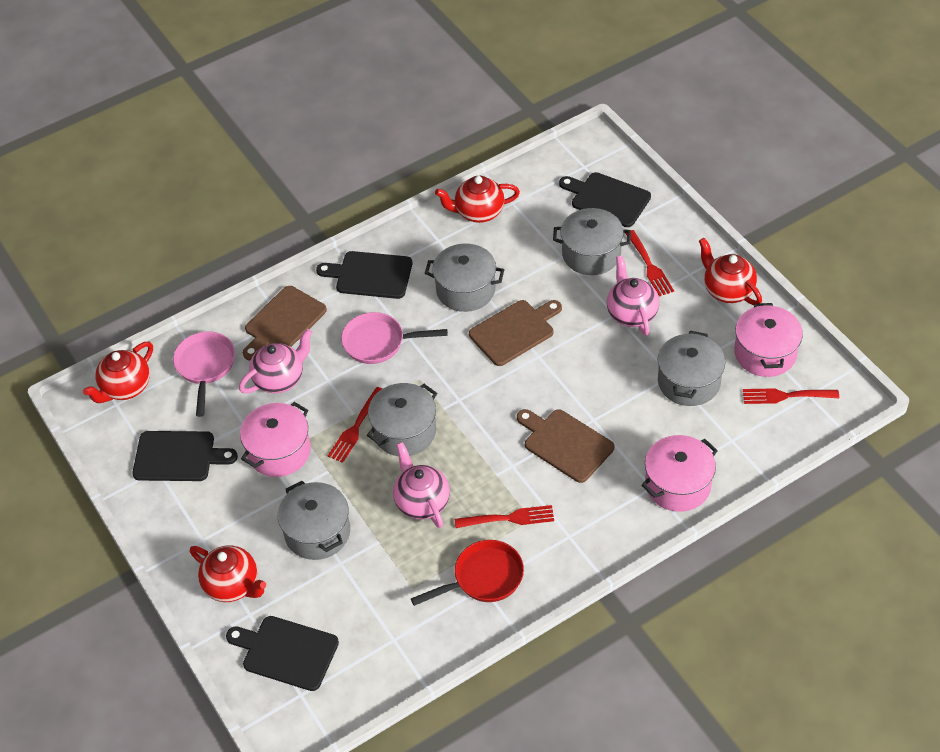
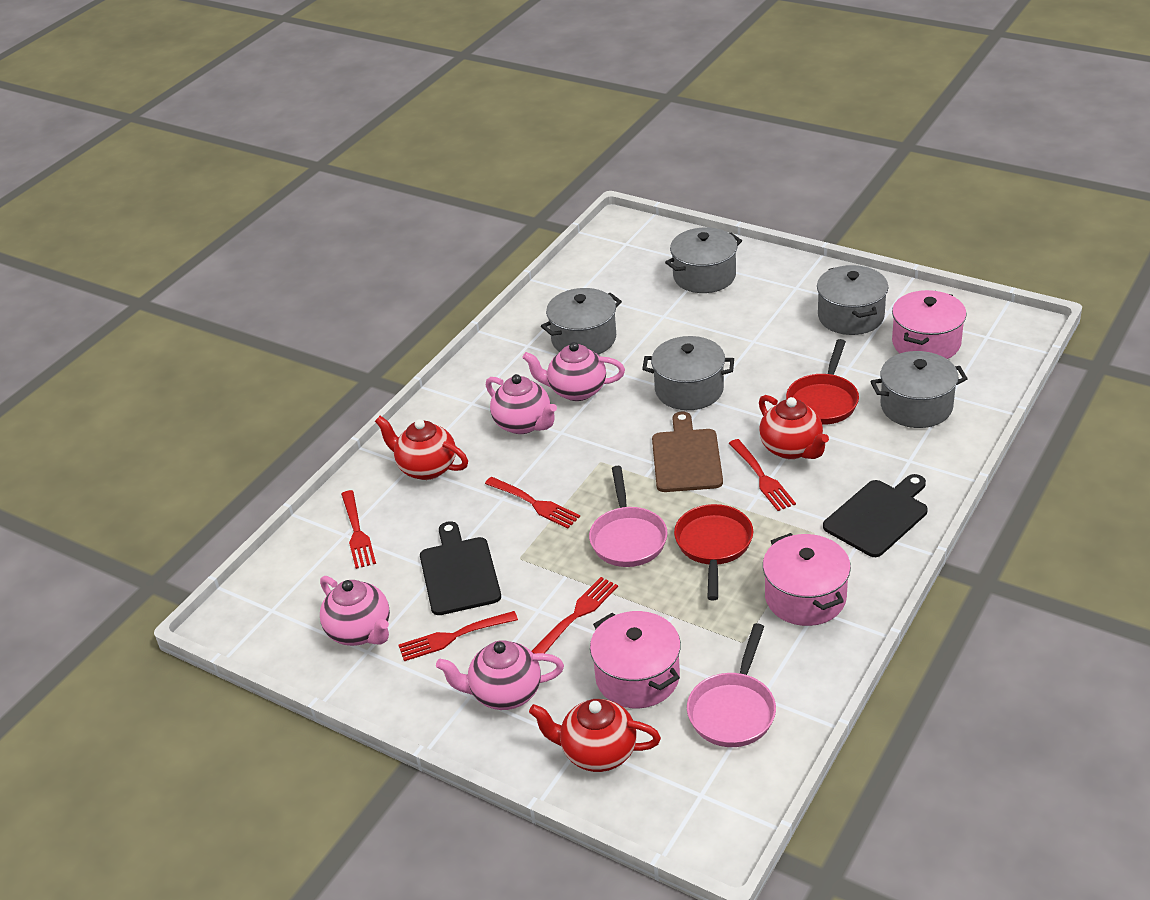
black cutting board: 4 -> 2
brown cutting board: 3 -> 1
pink teapot: 3 -> 4
red fork: 4 -> 5
red pan: 1 -> 2
red teapot: 4 -> 3

